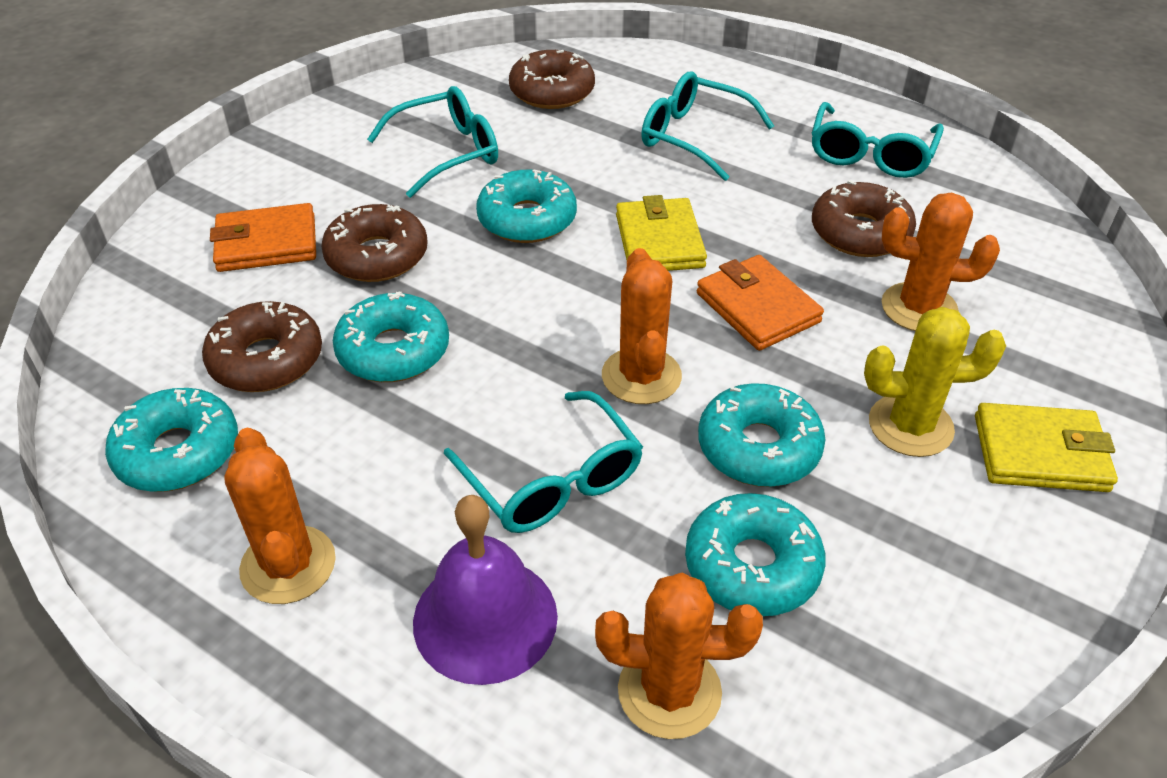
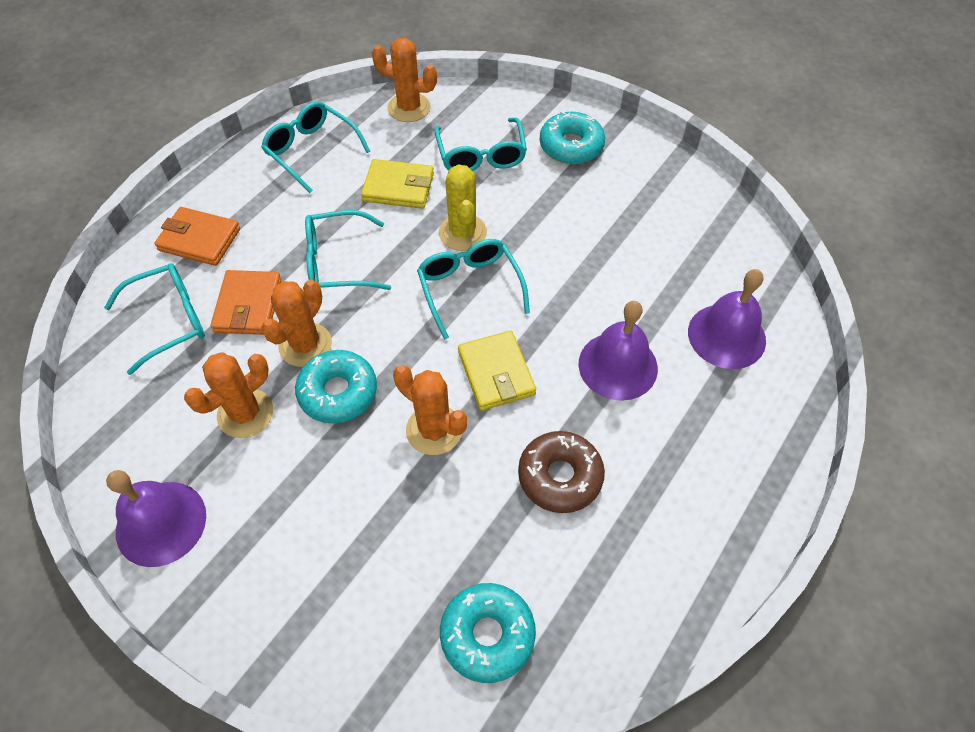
brown donut: 4 -> 1
purple bell: 1 -> 3
turquoise donut: 5 -> 3
turquoise glasses: 4 -> 5

